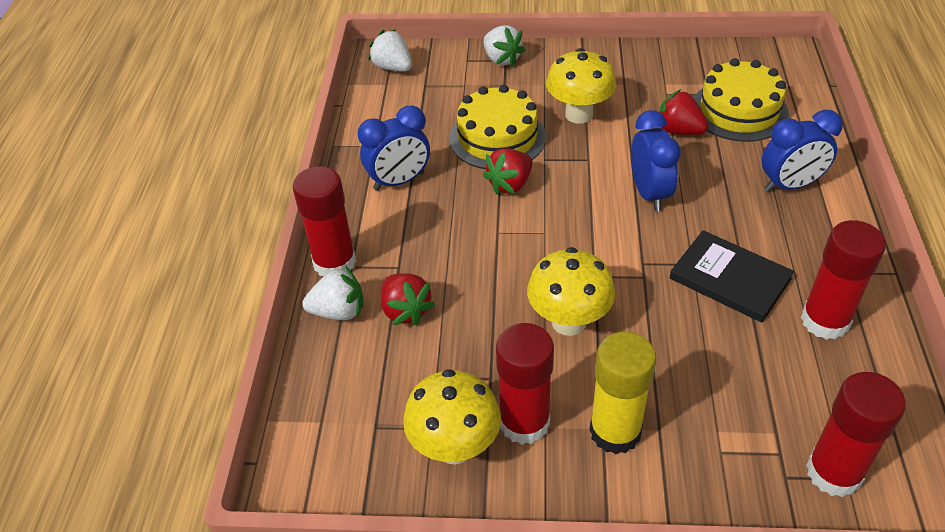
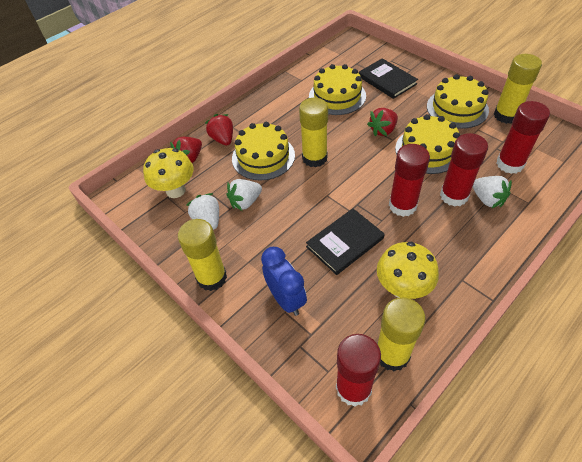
black book: 1 -> 2
blue clock: 3 -> 1
yellow cake: 2 -> 4
yellow glue stick: 1 -> 4
yellow mushroom: 3 -> 2

